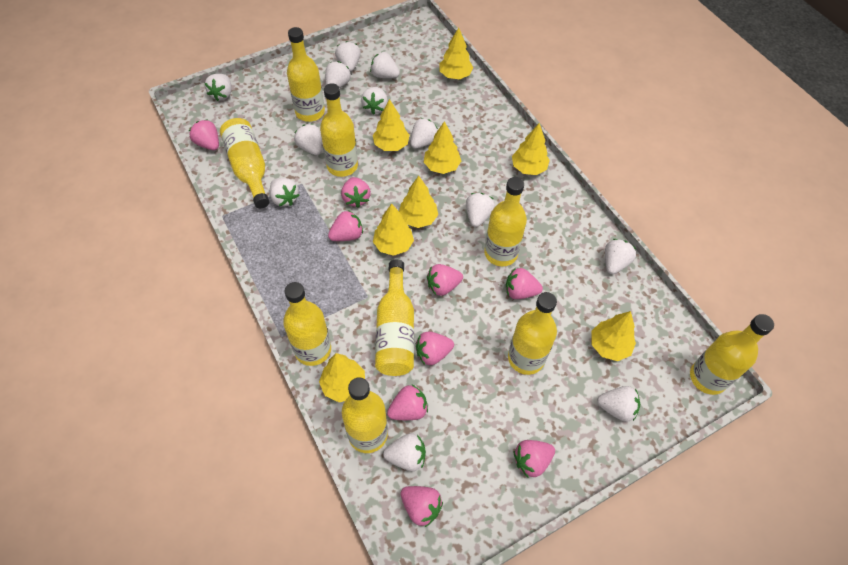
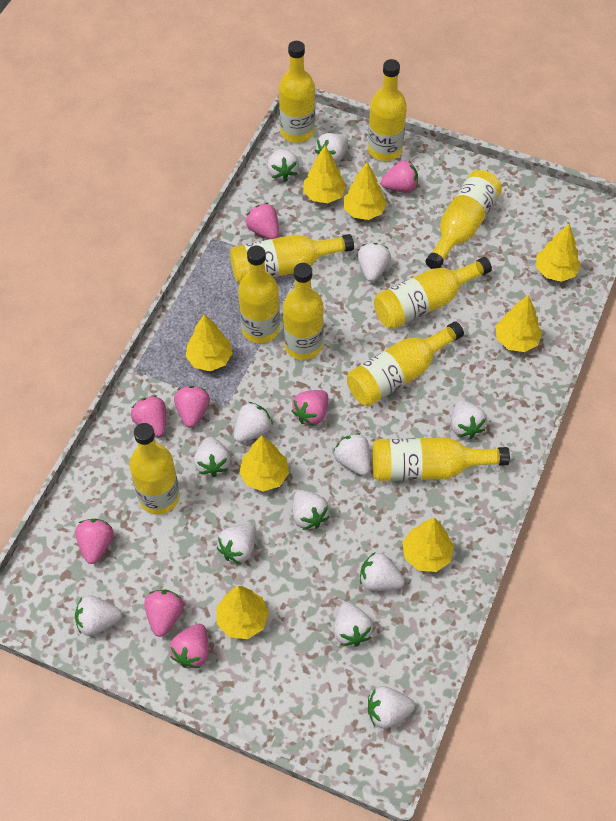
pink strawberry: 9 -> 8
white strawberry: 12 -> 13
yellow bottle: 9 -> 10

